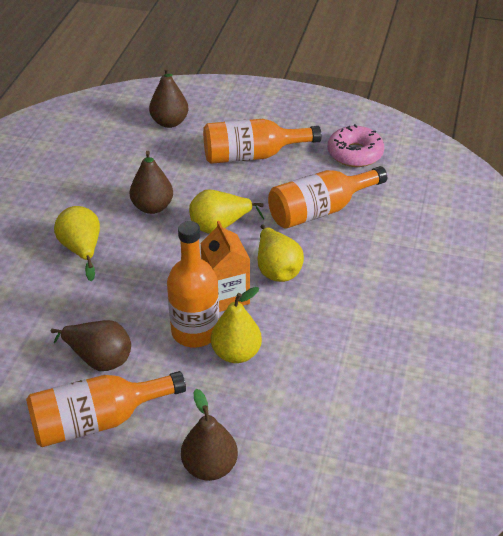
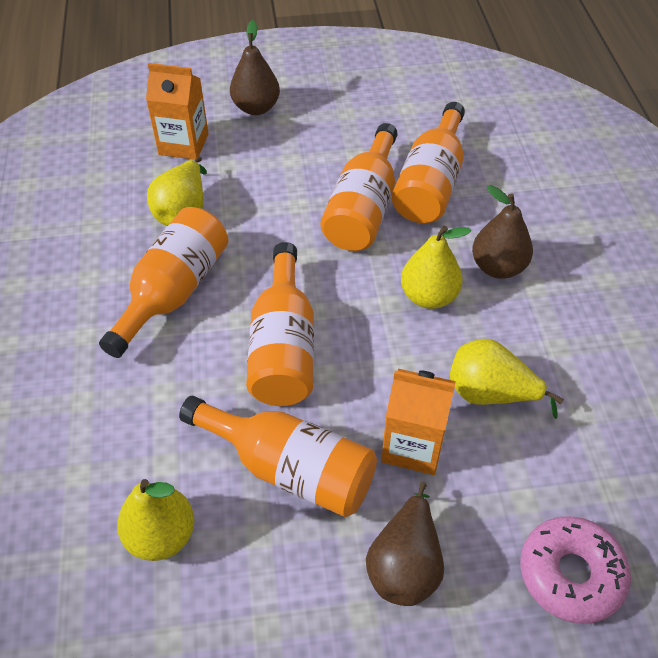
brown pear: 4 -> 3
orange bottle: 4 -> 5
orange carton: 1 -> 2

